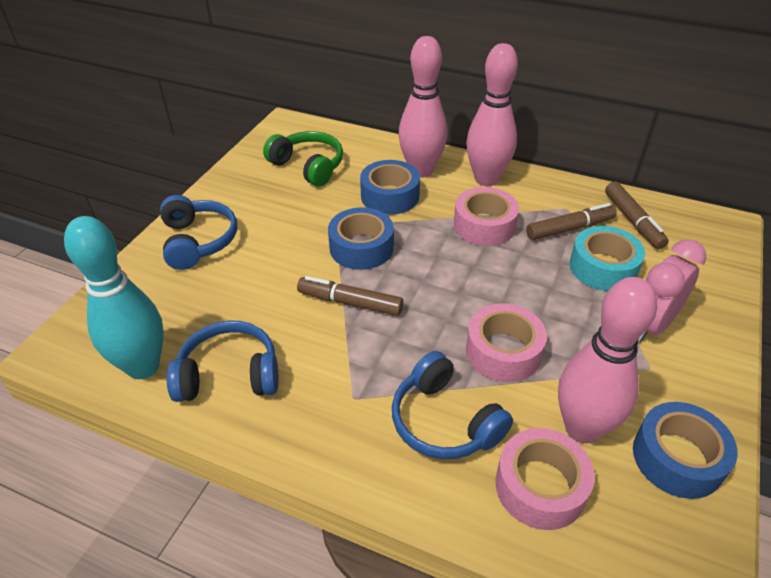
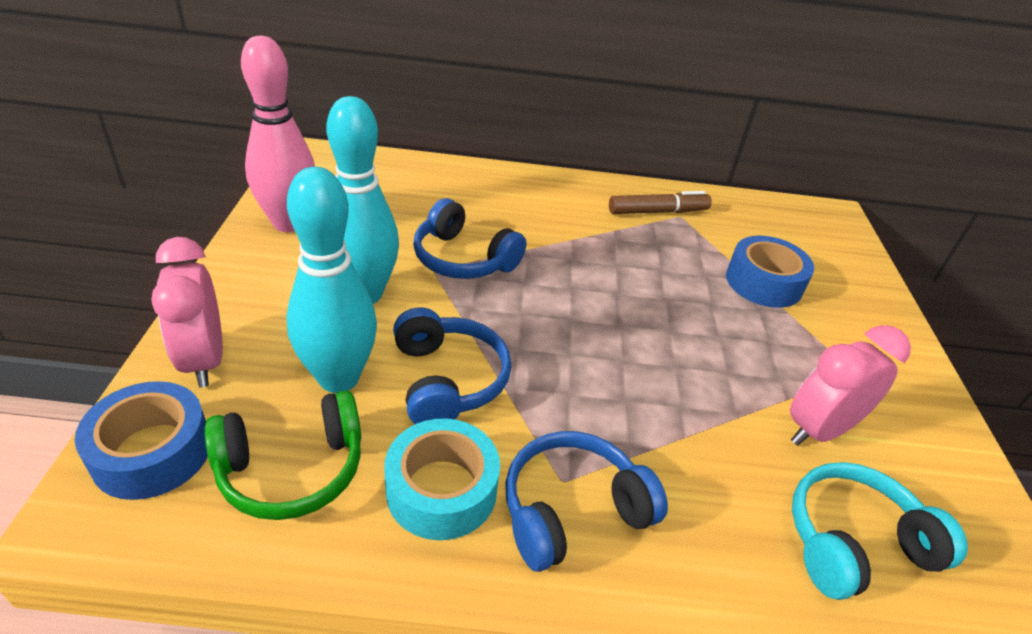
blue tape: 3 -> 2
brown marker: 3 -> 1
pink bowling pin: 3 -> 1
pink clock: 1 -> 2
pink tape: 3 -> 0
turquoise bowling pin: 1 -> 2
turquoise headphones: 0 -> 1

